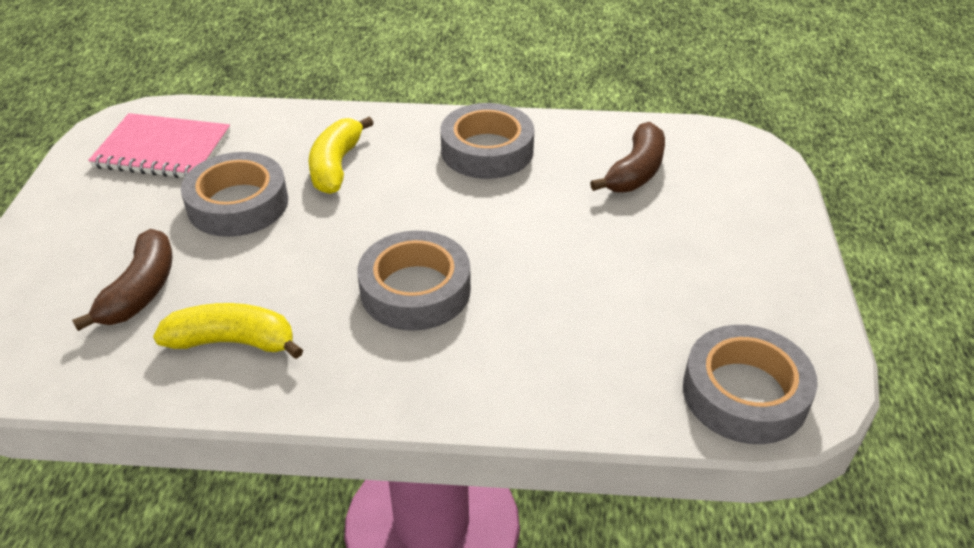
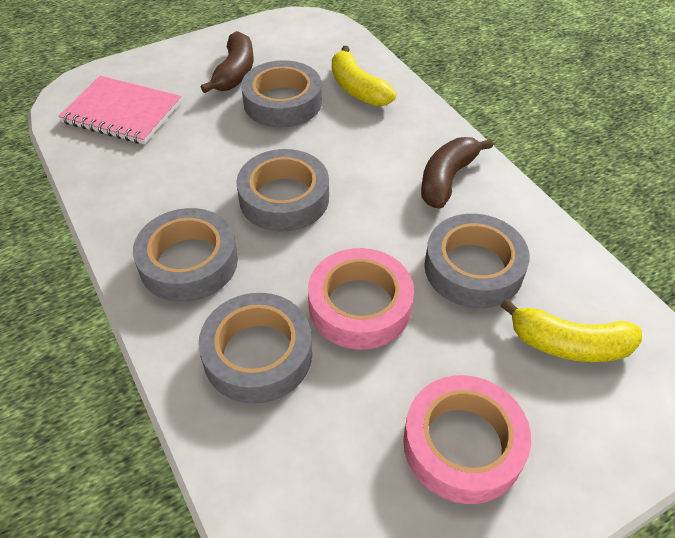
grey tape: 4 -> 5
pink tape: 0 -> 2

